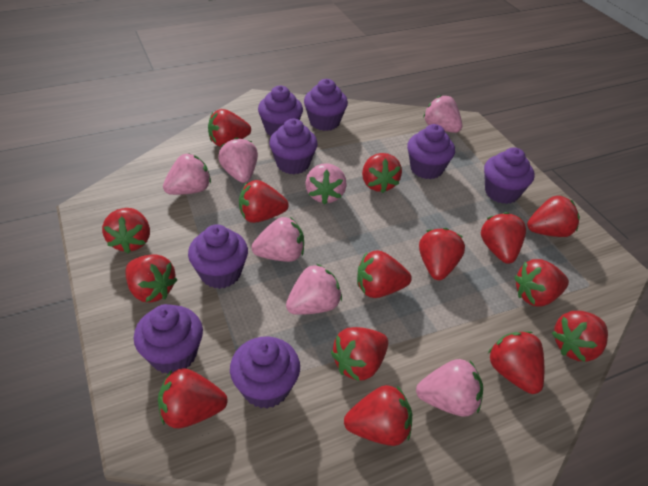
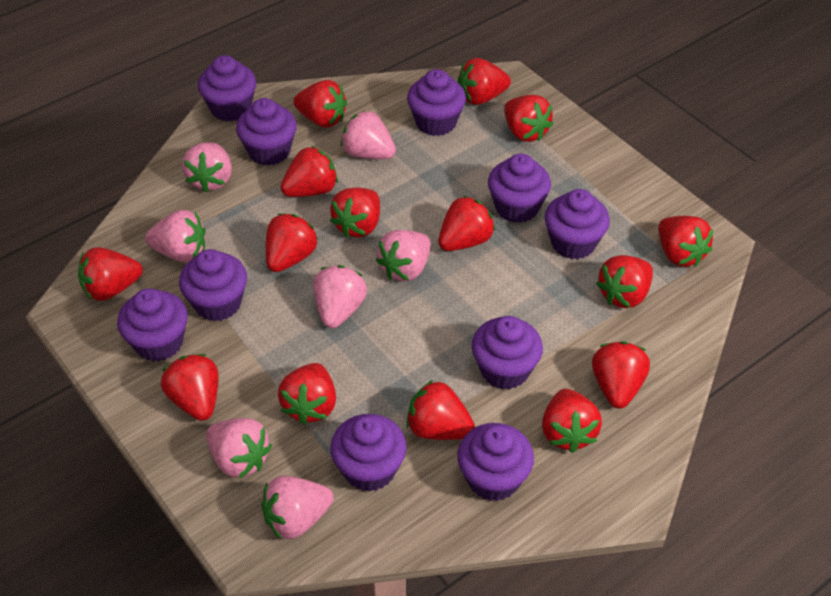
purple cupcake: 8 -> 10

